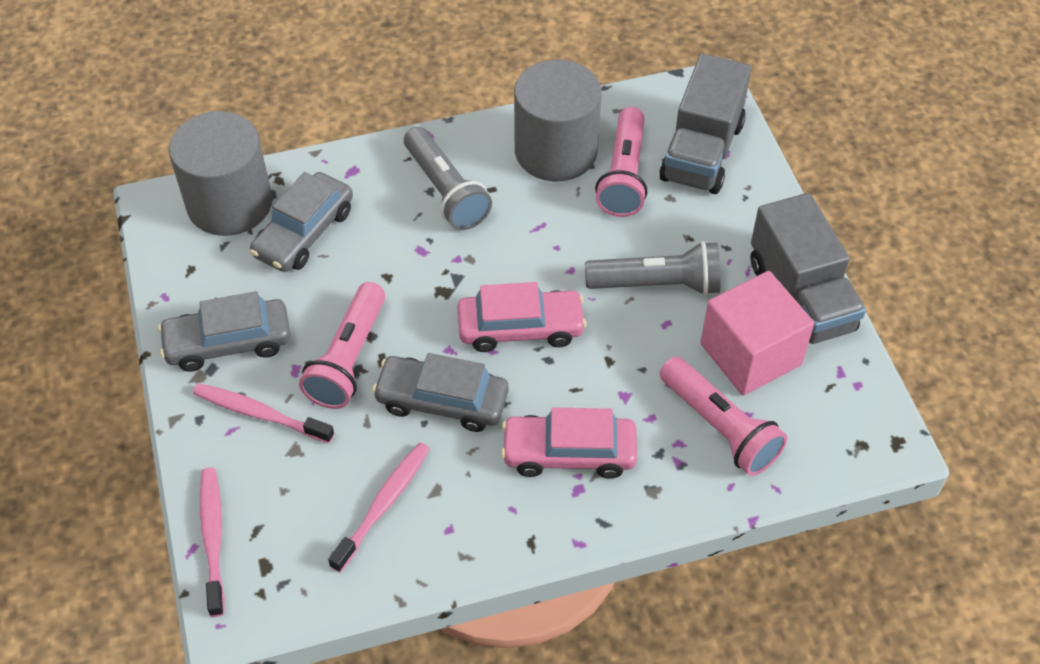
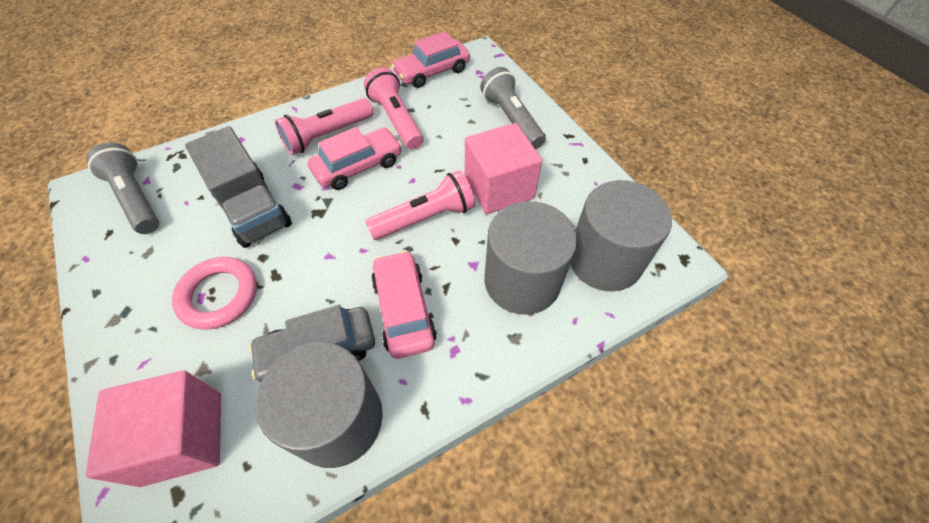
grey car: 3 -> 1
grey cylinder: 2 -> 3
grey truck: 2 -> 1
pink car: 2 -> 3
pink cube: 1 -> 2
pink ring: 0 -> 1
pink toothbrush: 3 -> 0

